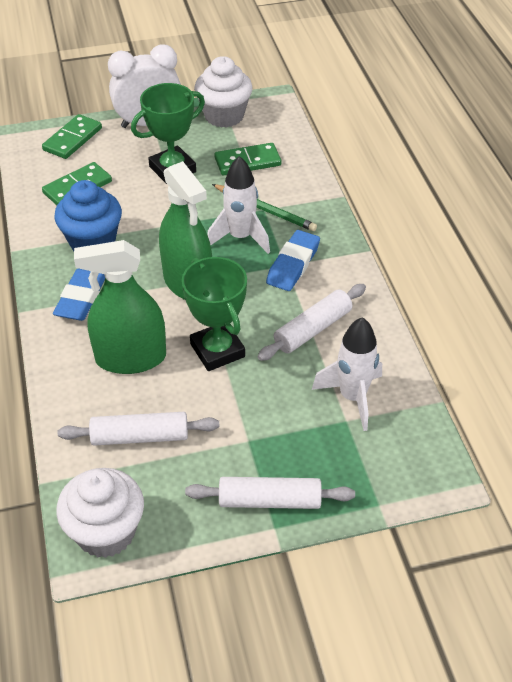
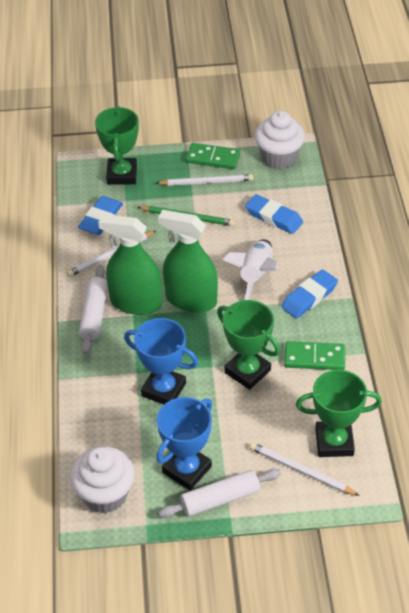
blue cupcake: 1 -> 0
blue eraser: 2 -> 3
blue trophy: 0 -> 2
green domino: 3 -> 2
green trophy: 2 -> 3
white clock: 1 -> 0
white pencil: 0 -> 3
white rocket: 2 -> 1
white rolling pin: 3 -> 2

